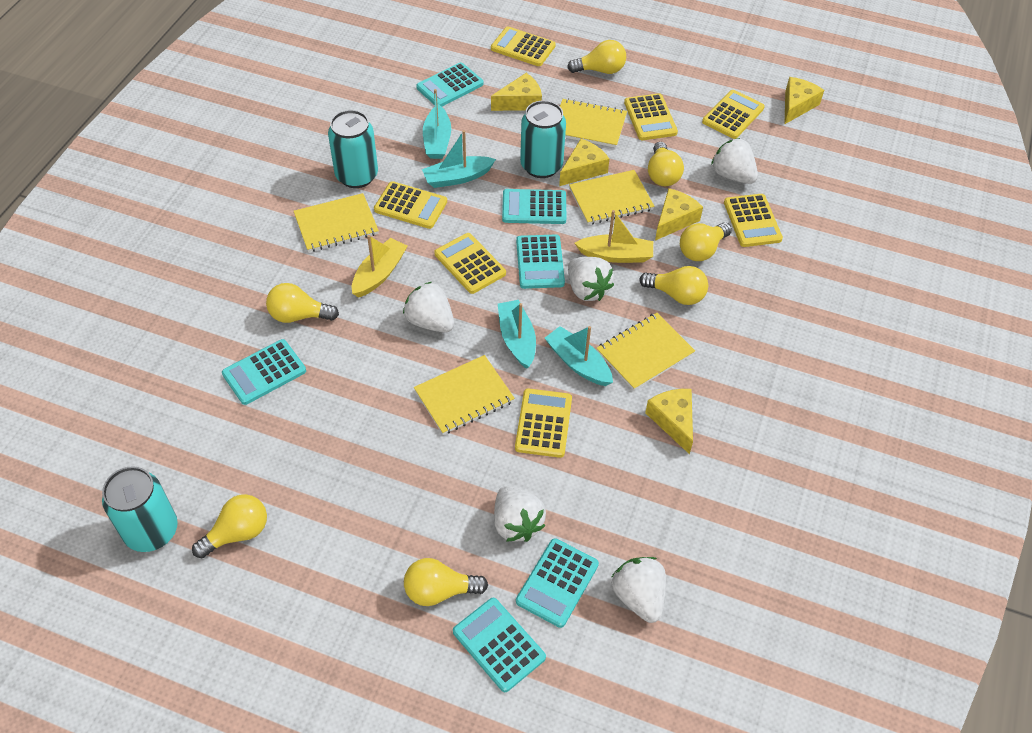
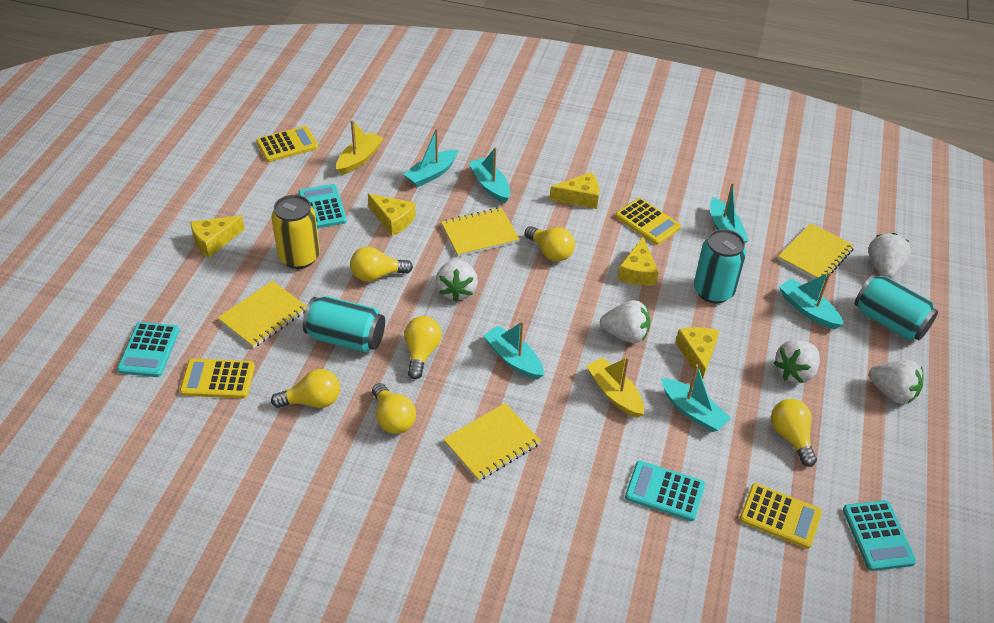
turquoise boat: 4 -> 6
turquoise calculator: 6 -> 4
yellow calculator: 7 -> 4
yellow can: 0 -> 1
yellow light bulb: 7 -> 6
yellow notebook: 5 -> 4

